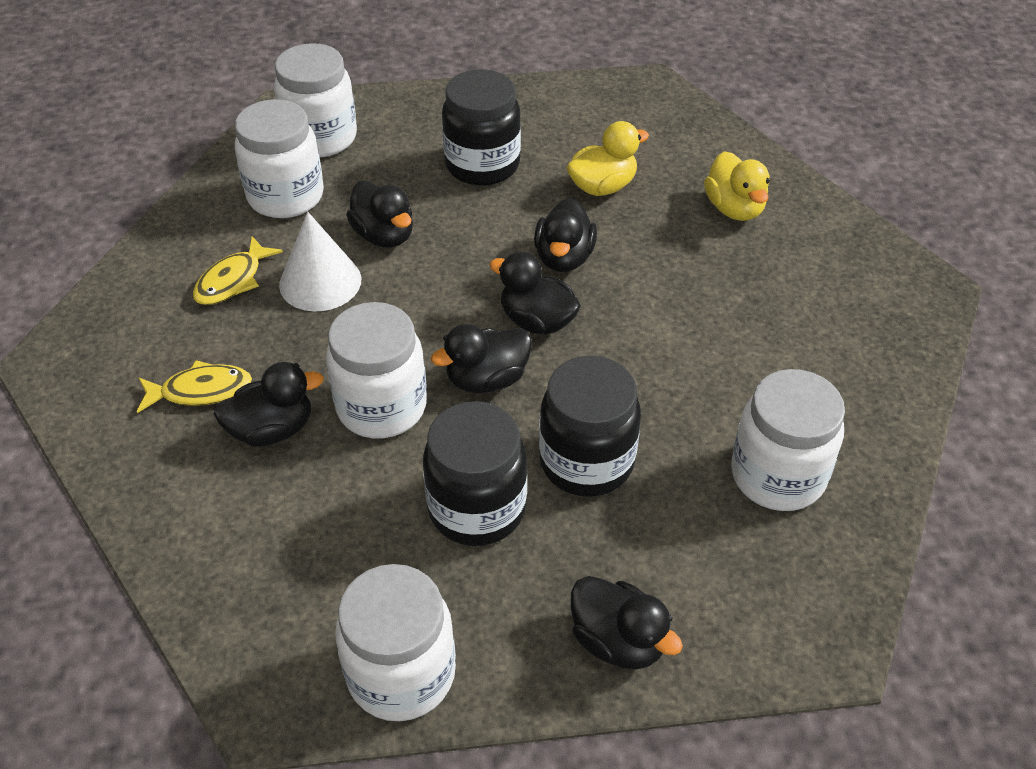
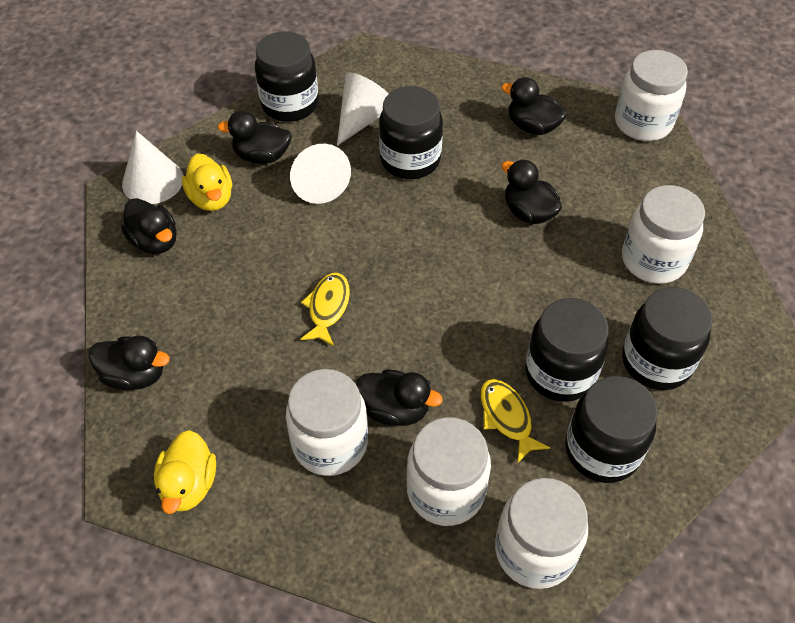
black jar: 3 -> 5
white cone: 1 -> 3

